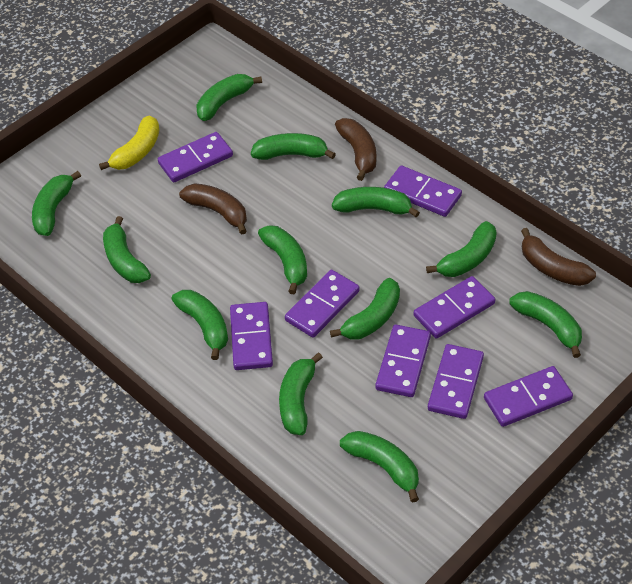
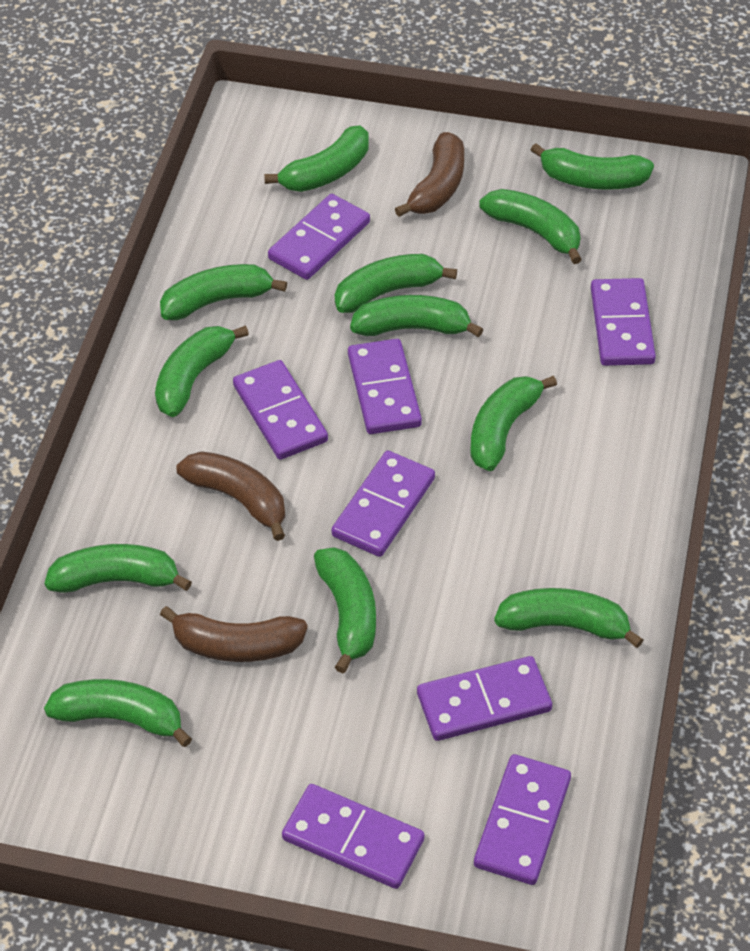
yellow banana: 1 -> 0

